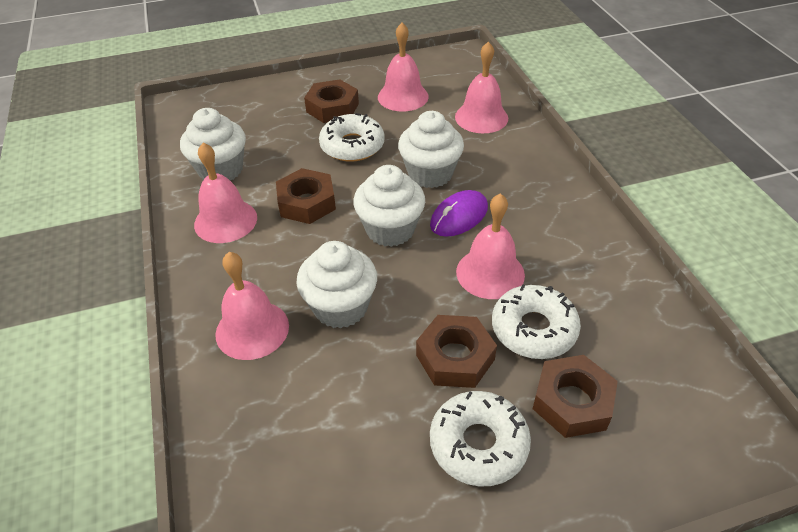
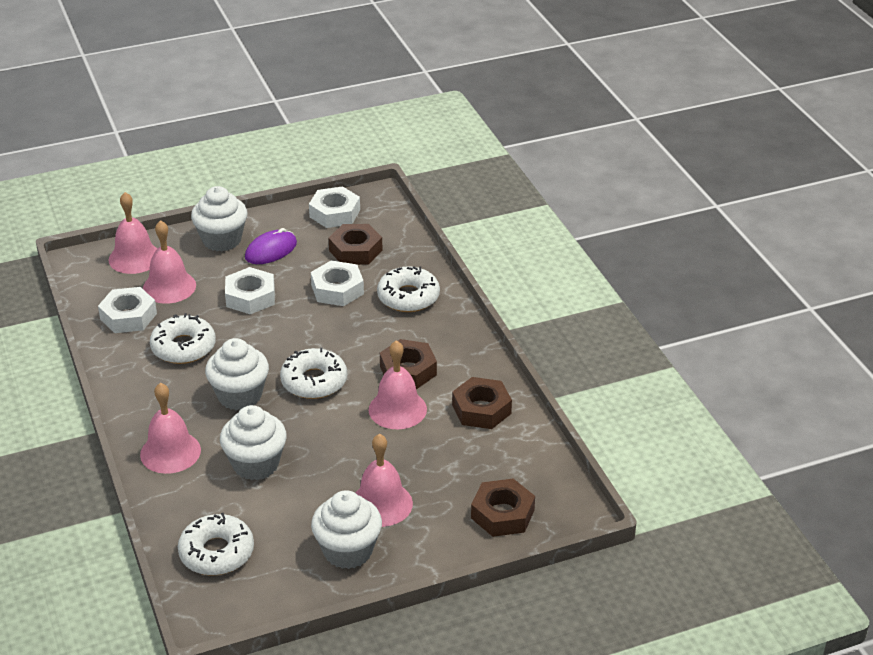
white donut: 3 -> 4
white nut: 0 -> 4

